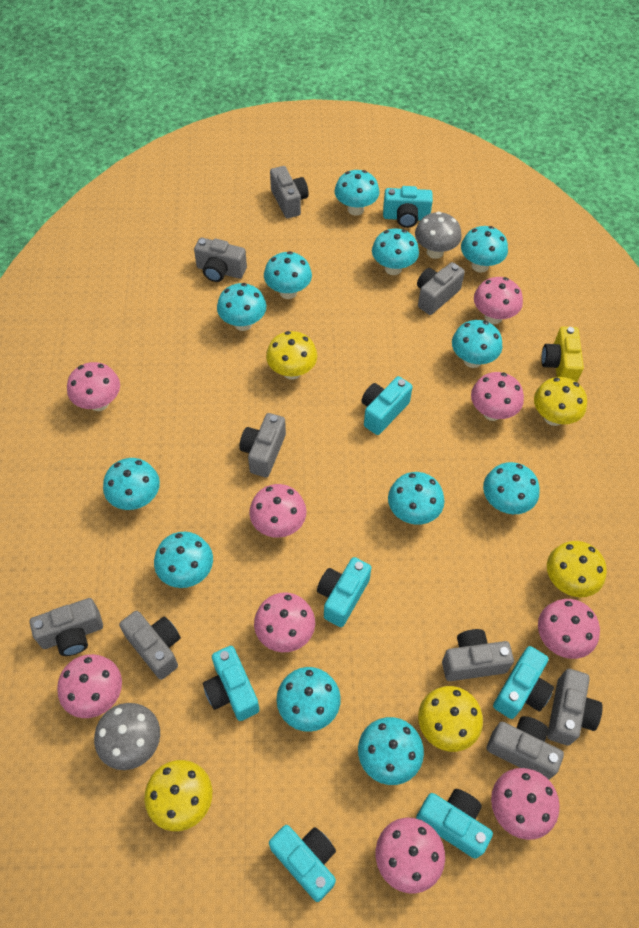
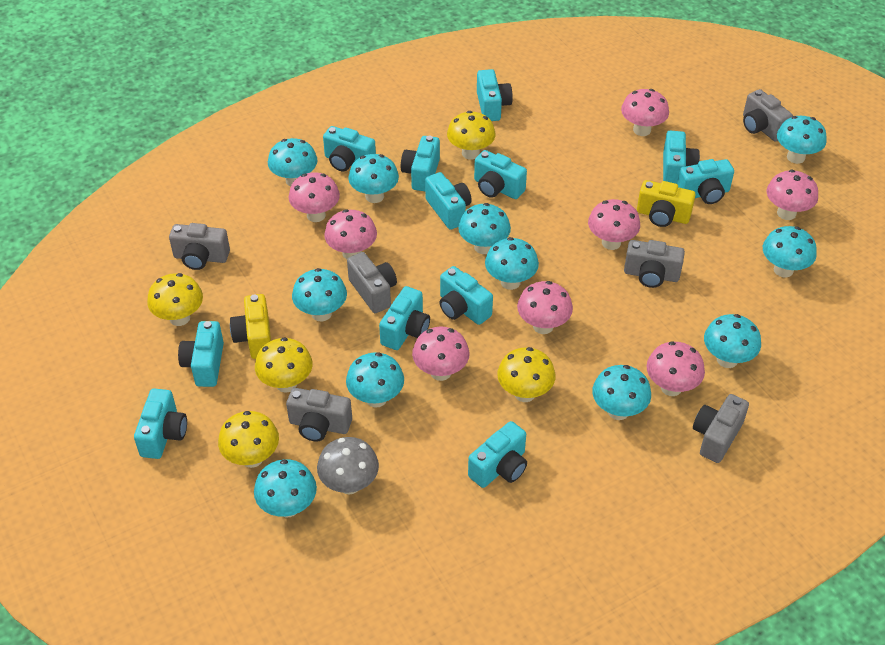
grey camera: 9 -> 6
grey mushroom: 2 -> 1
pink mushroom: 9 -> 8
turquoise camera: 7 -> 12
turquoise mushroom: 12 -> 11
yellow camera: 1 -> 2

